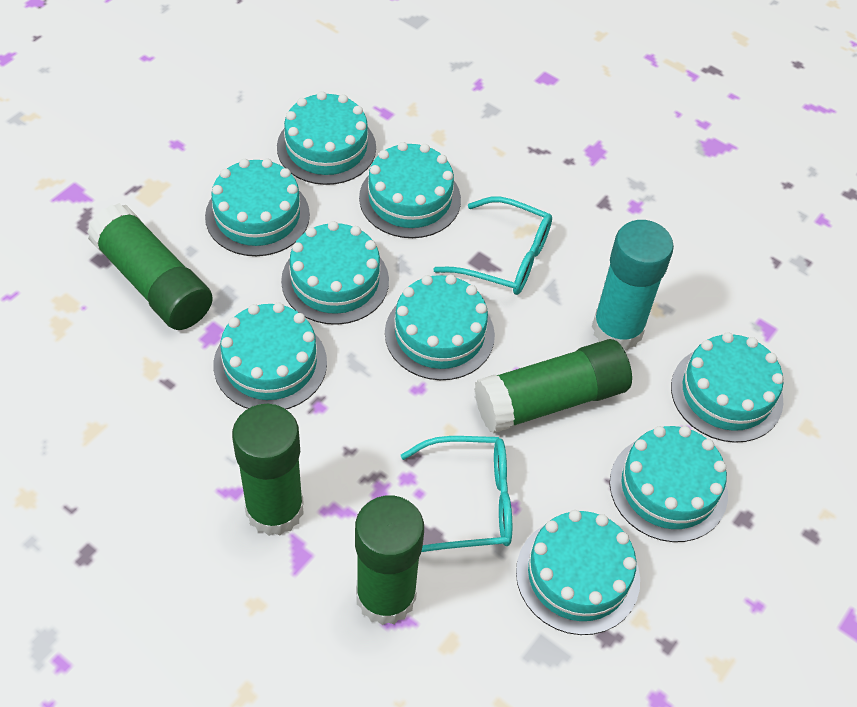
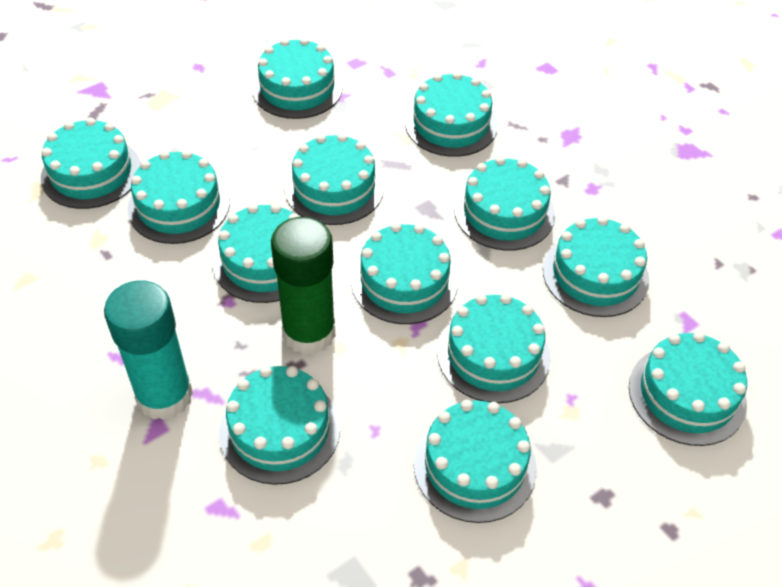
green glue stick: 4 -> 1
turquoise cake: 9 -> 13
turquoise glasses: 2 -> 0

